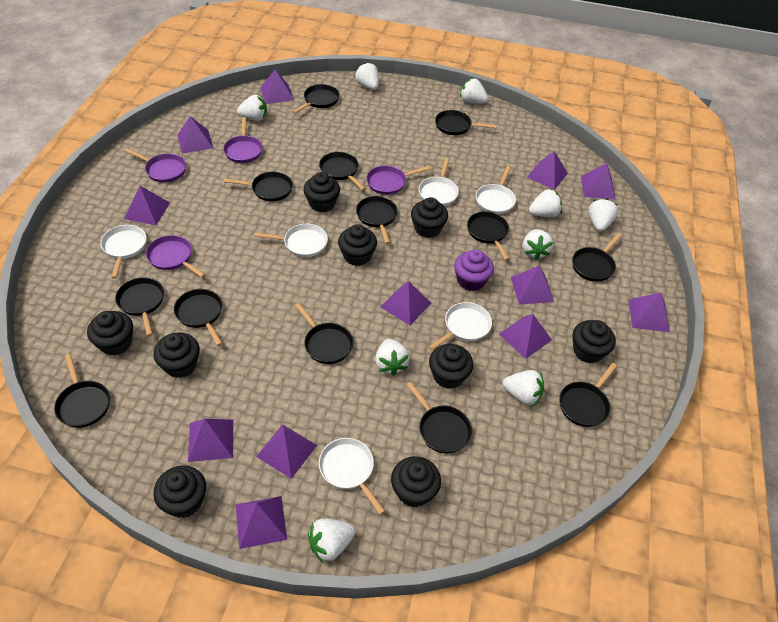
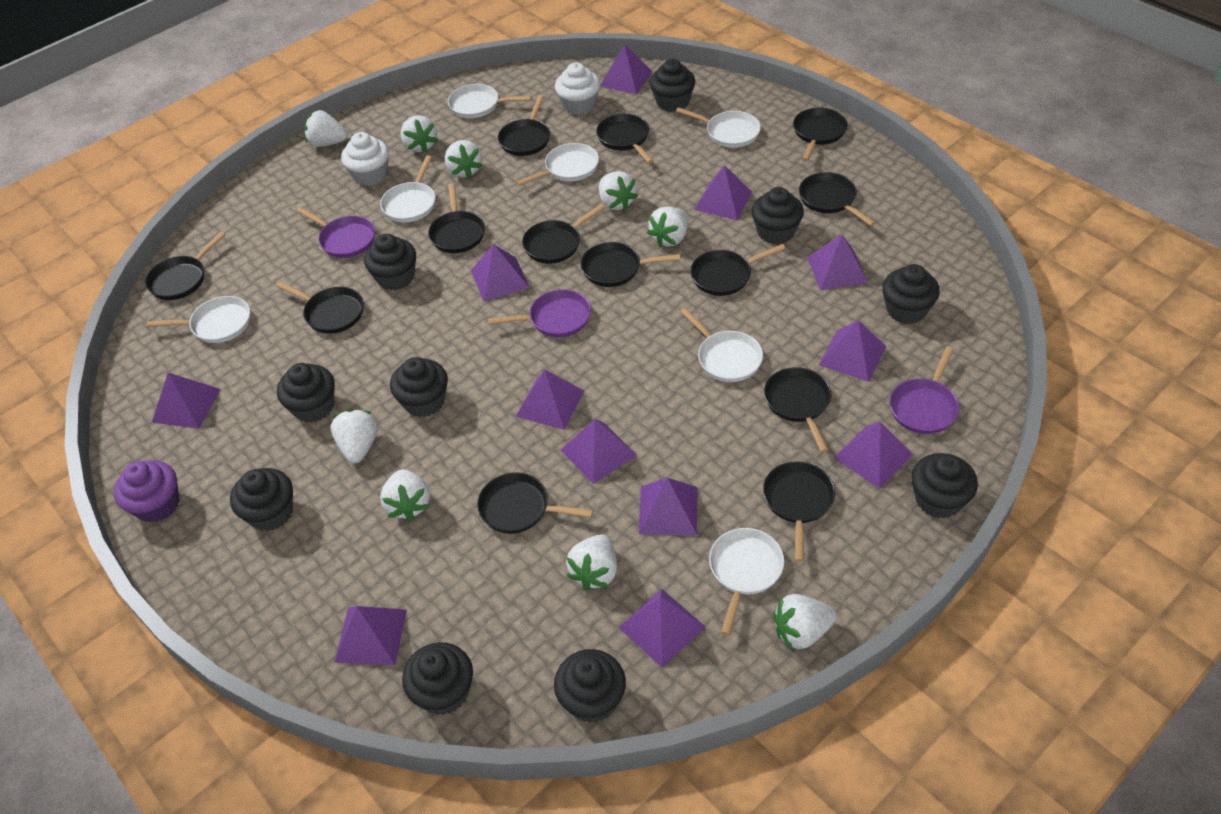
black cupcake: 9 -> 10
purple pan: 4 -> 3
white cupcake: 0 -> 2
white pan: 6 -> 7

